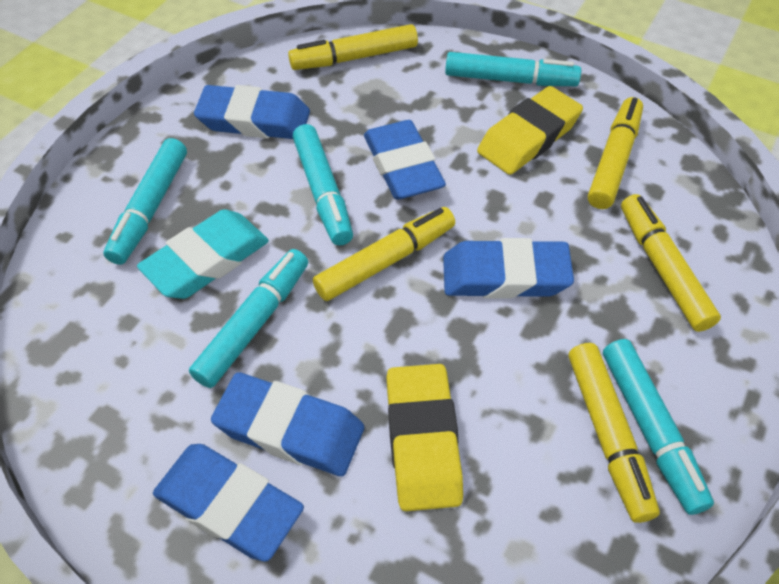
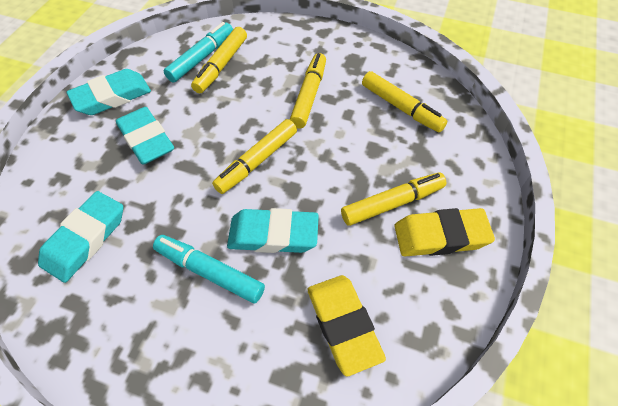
blue eraser: 5 -> 0
turquoise eraser: 1 -> 4
turquoise marker: 5 -> 2

